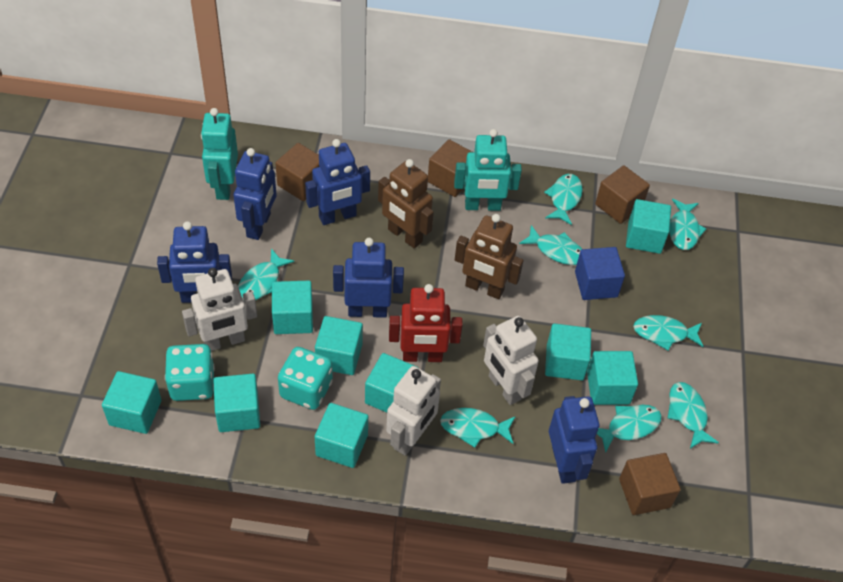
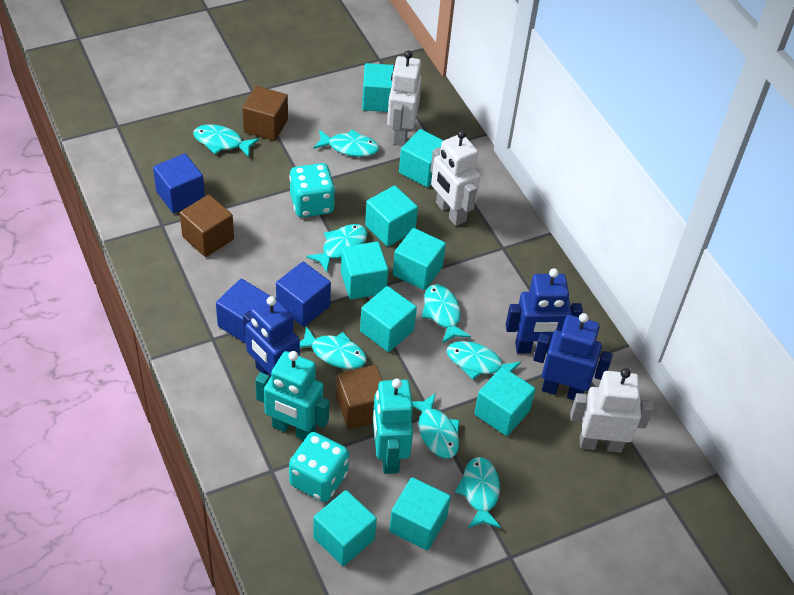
blue cube: 1 -> 3
blue robot: 5 -> 3
brown cube: 4 -> 3
brown robot: 2 -> 0
red robot: 1 -> 0

